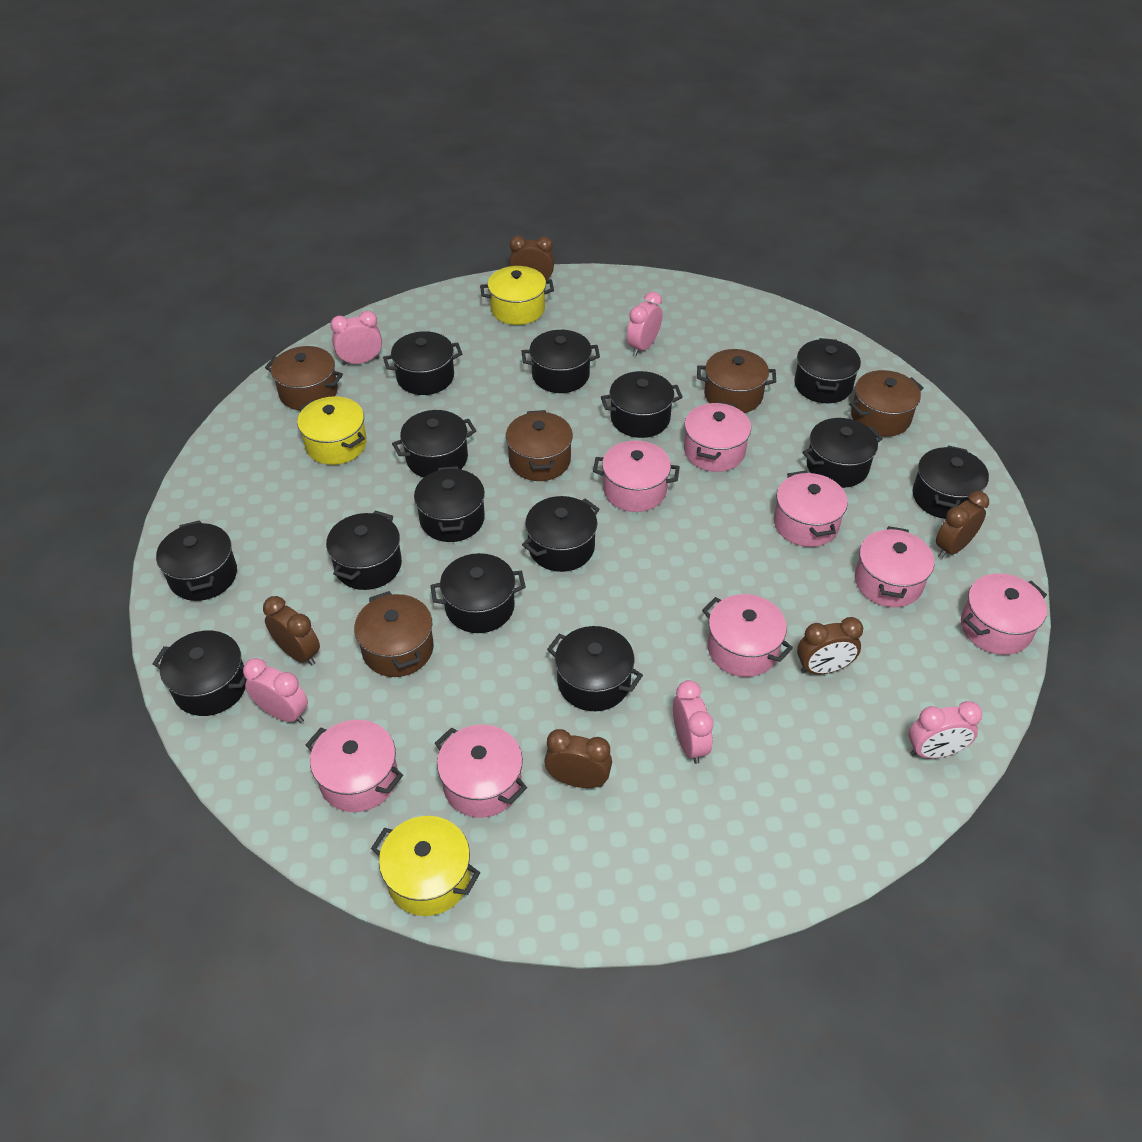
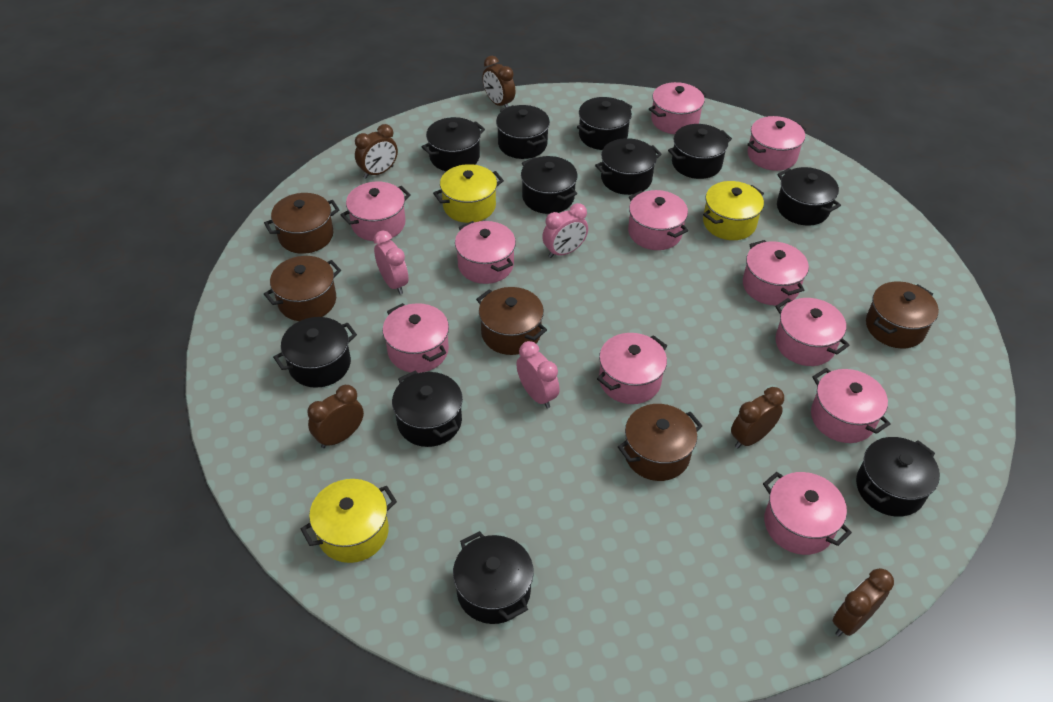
black pot: 14 -> 11
pink clock: 5 -> 3
pink pot: 8 -> 11

